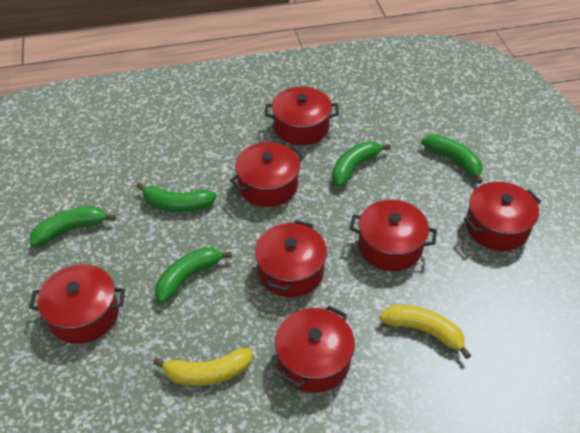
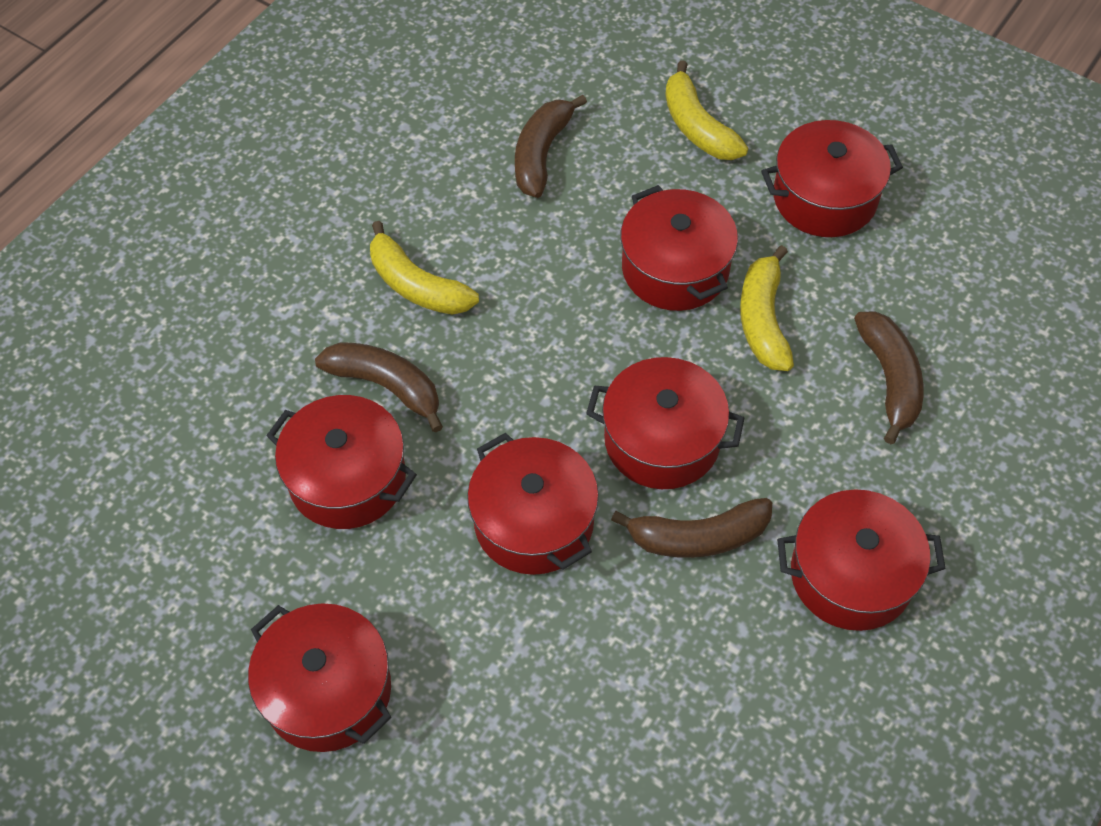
brown banana: 0 -> 4
green banana: 5 -> 0
yellow banana: 2 -> 3

